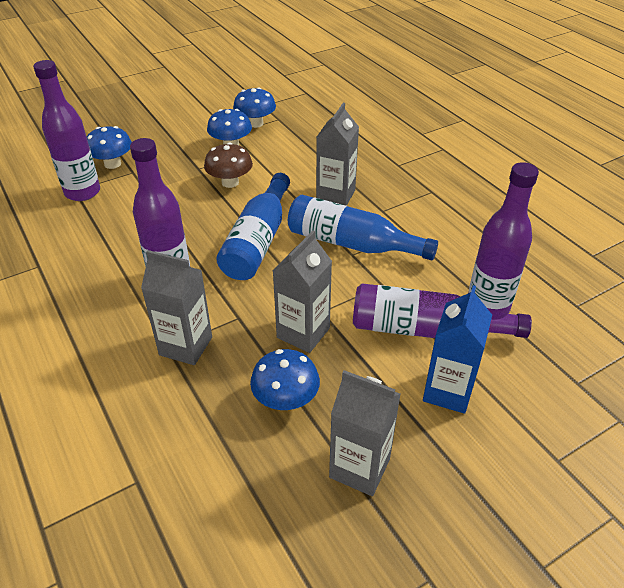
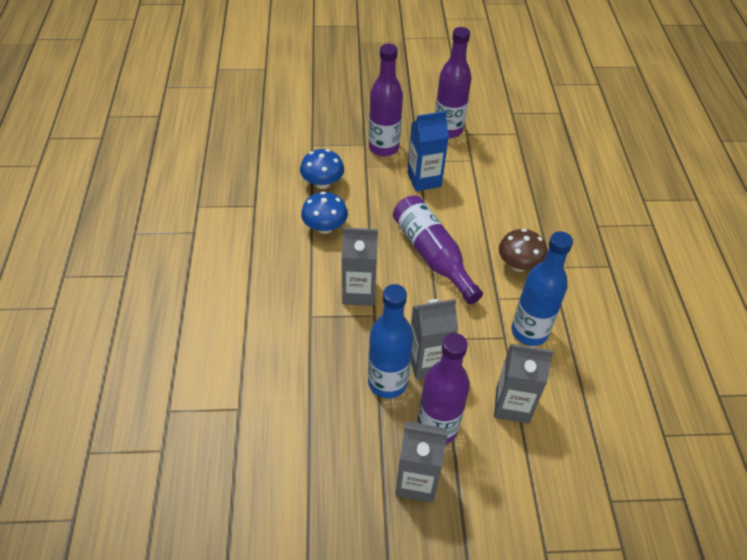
blue mushroom: 4 -> 2

